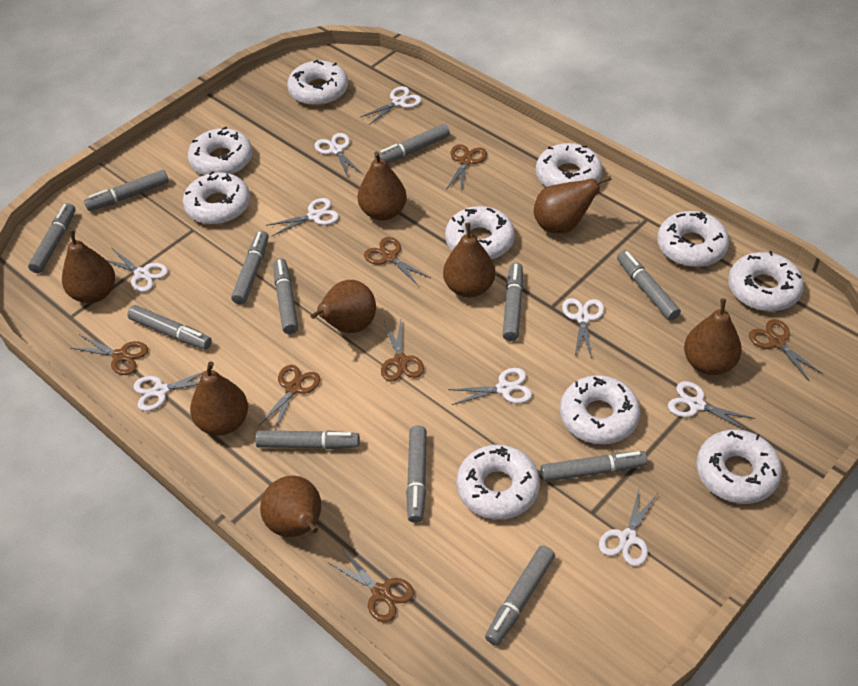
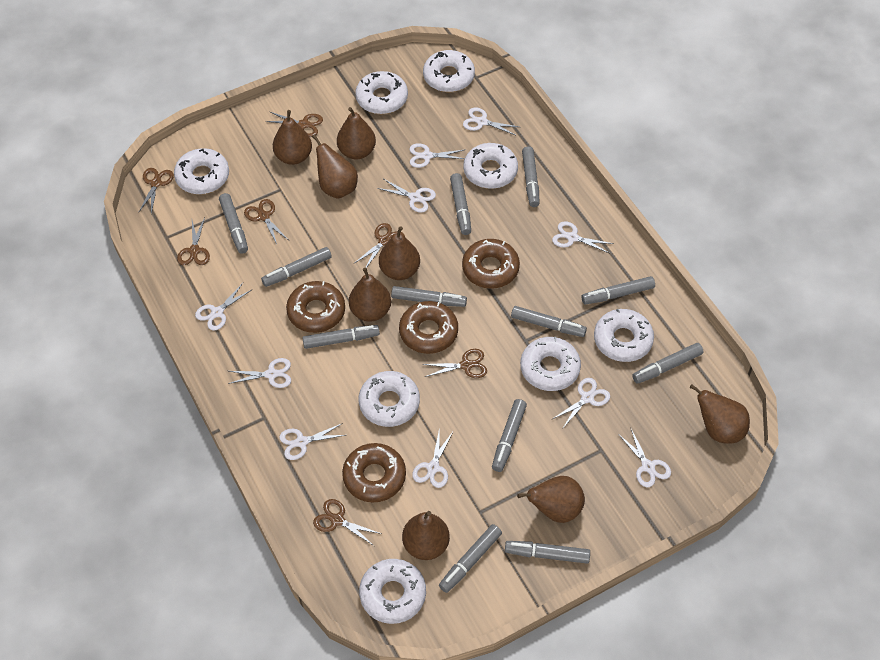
brown donut: 0 -> 4
white donut: 10 -> 8
white scissors: 9 -> 10

